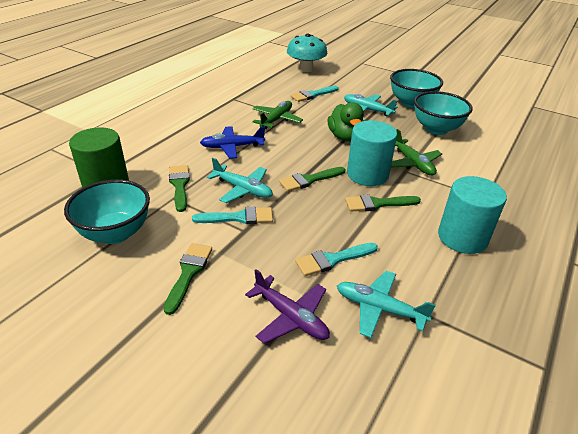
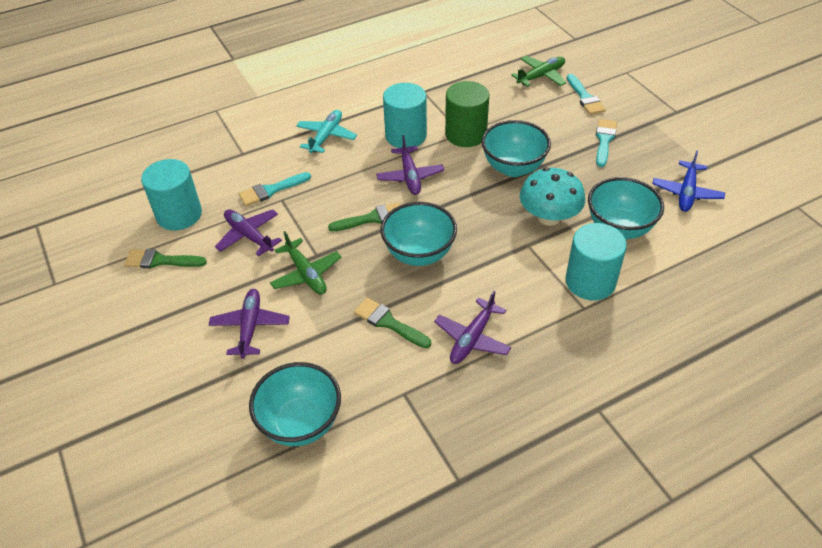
green brush: 4 -> 3
green duck: 1 -> 0
purple plane: 1 -> 4
turquoise bowl: 3 -> 4
turquoise cylinder: 2 -> 3
turquoise plane: 3 -> 1

